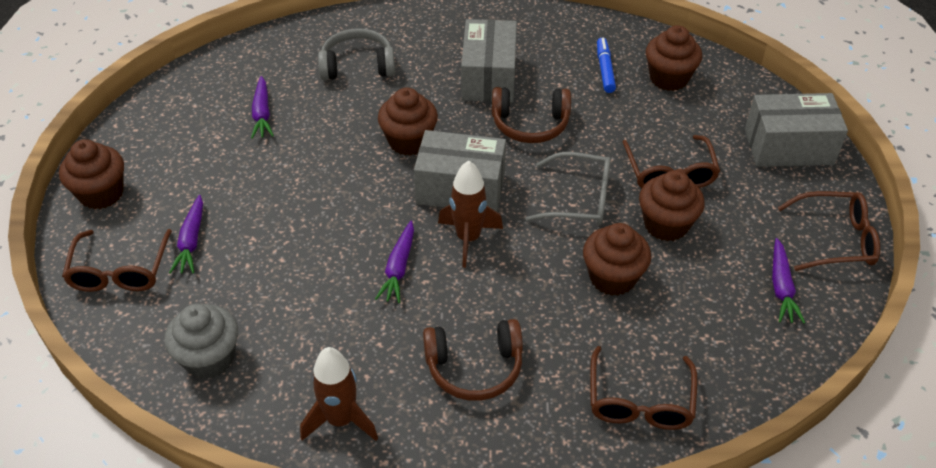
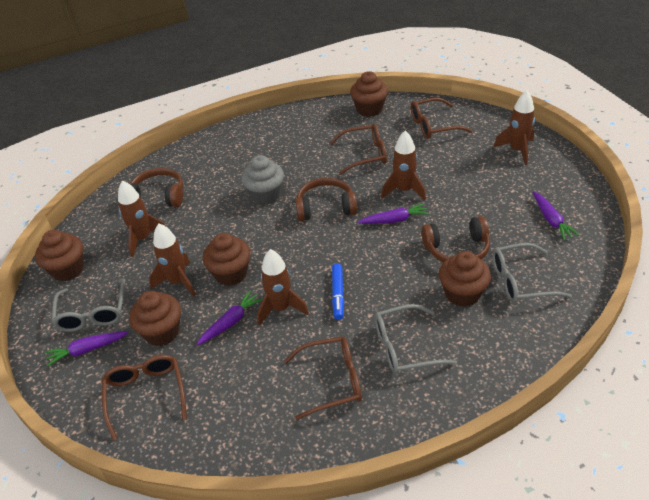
brown headphones: 2 -> 3
brown rocket: 2 -> 5
grey box: 3 -> 0
grey glasses: 1 -> 3
grey headphones: 1 -> 0

